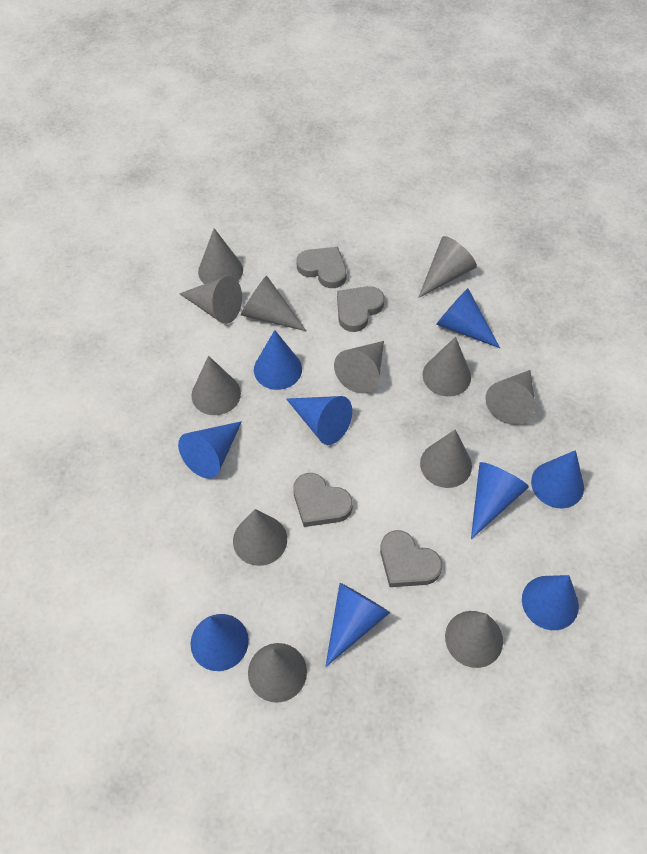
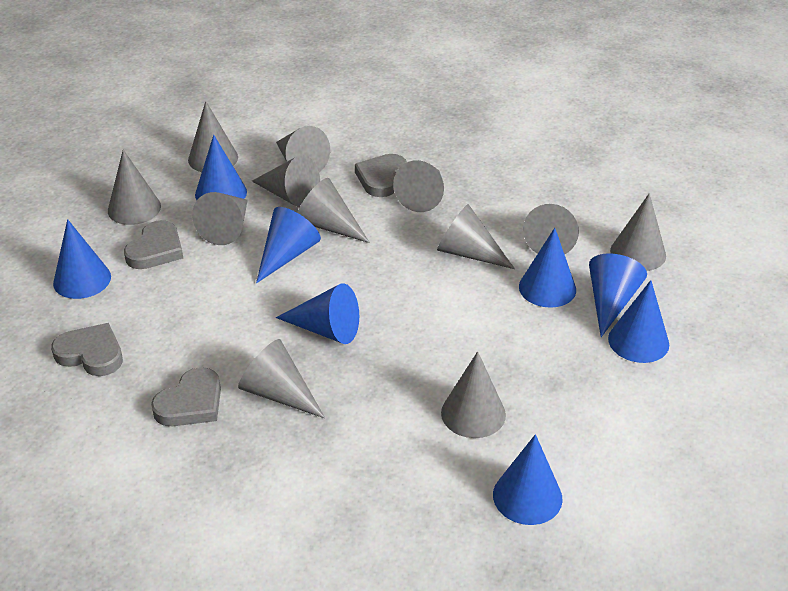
blue cone: 9 -> 8

